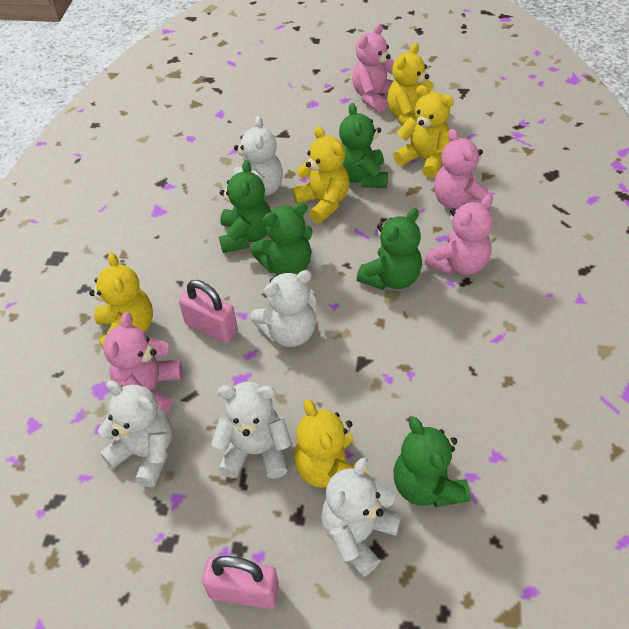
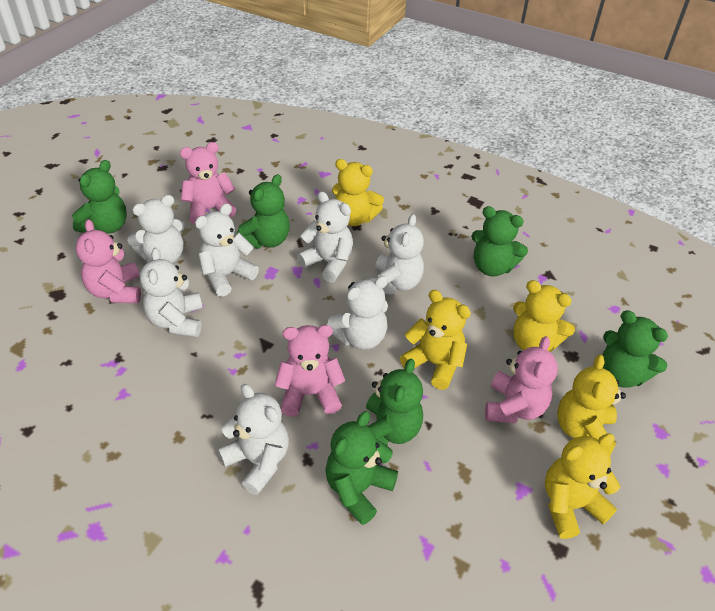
green teddy bear: 5 -> 6
pink padlock: 2 -> 0
white teddy bear: 5 -> 7

